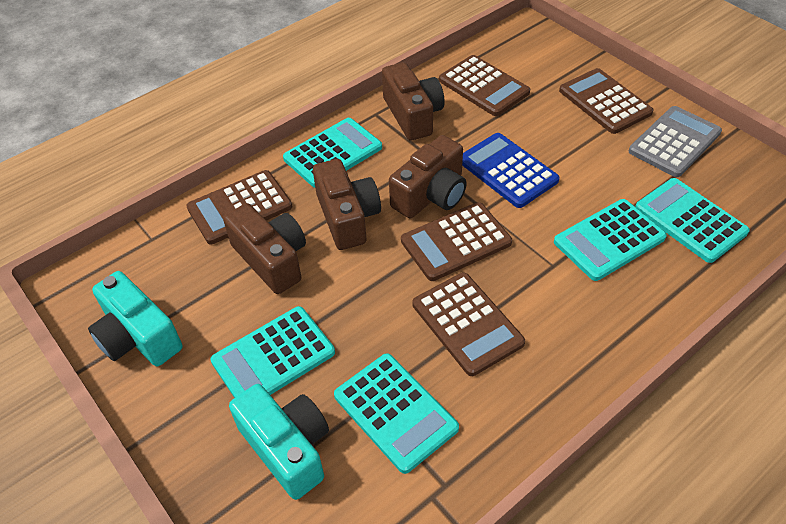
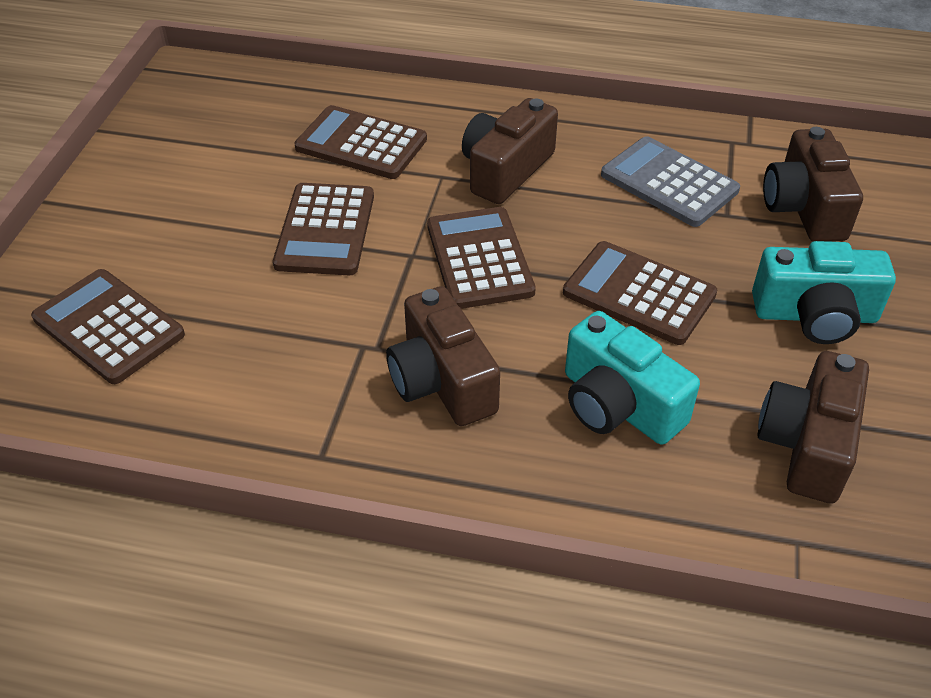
blue calculator: 1 -> 0
turquoise calculator: 5 -> 0

